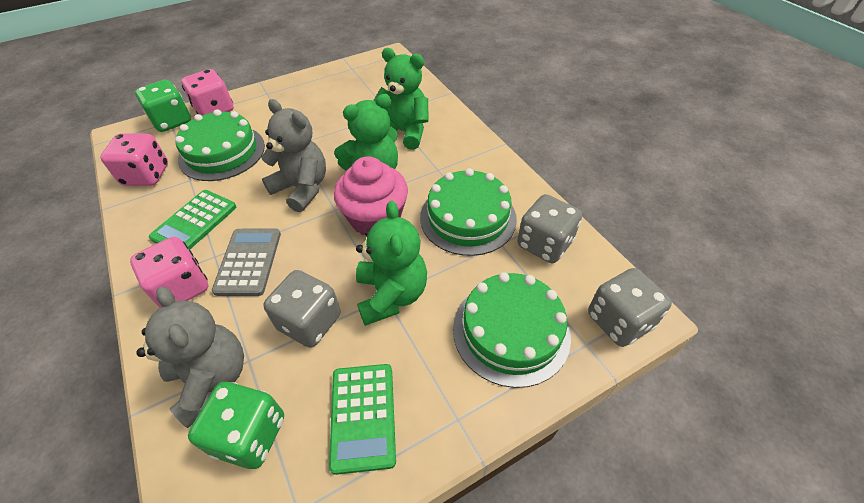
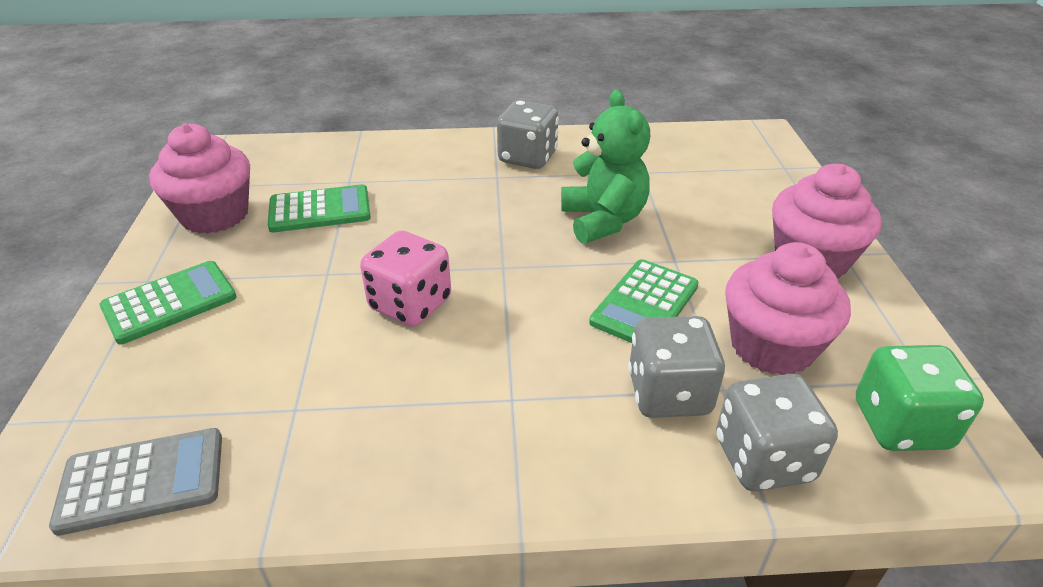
green cake: 3 -> 0
green calculator: 2 -> 3
green dice: 2 -> 1
green teddy bear: 3 -> 1
grey teddy bear: 2 -> 0
pink cupcake: 1 -> 3
pink dice: 3 -> 1

